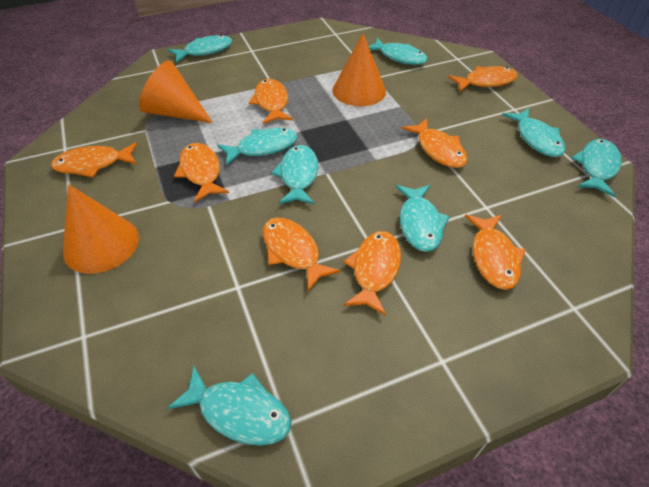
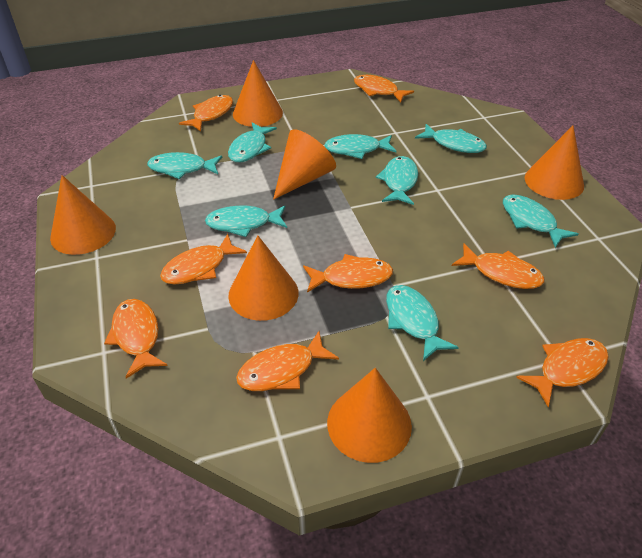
orange cone: 3 -> 6

